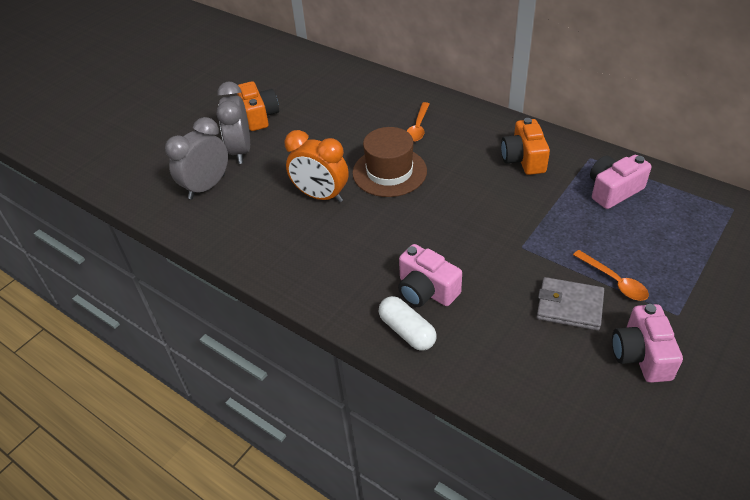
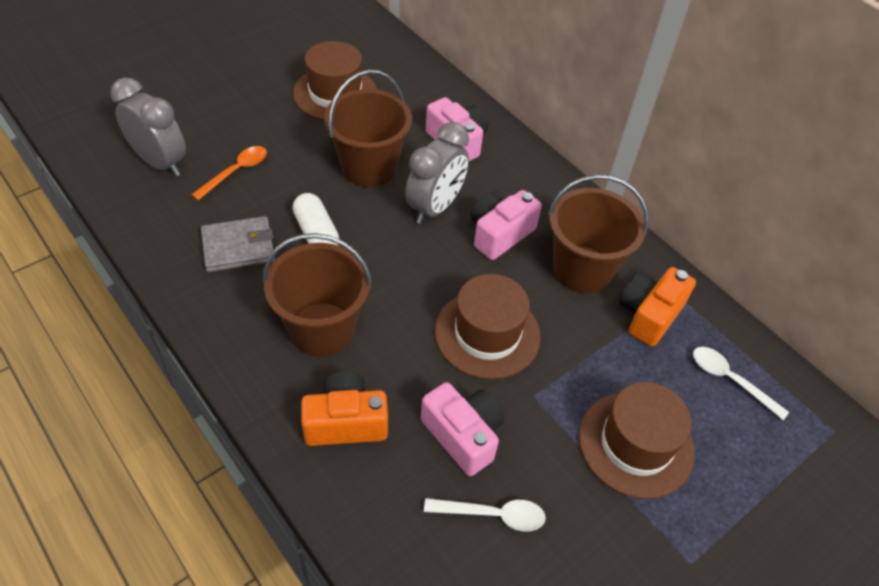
brown bucket: 0 -> 3
brown hat: 1 -> 3
orange clock: 1 -> 0
orange spoon: 2 -> 1
white spoon: 0 -> 2

